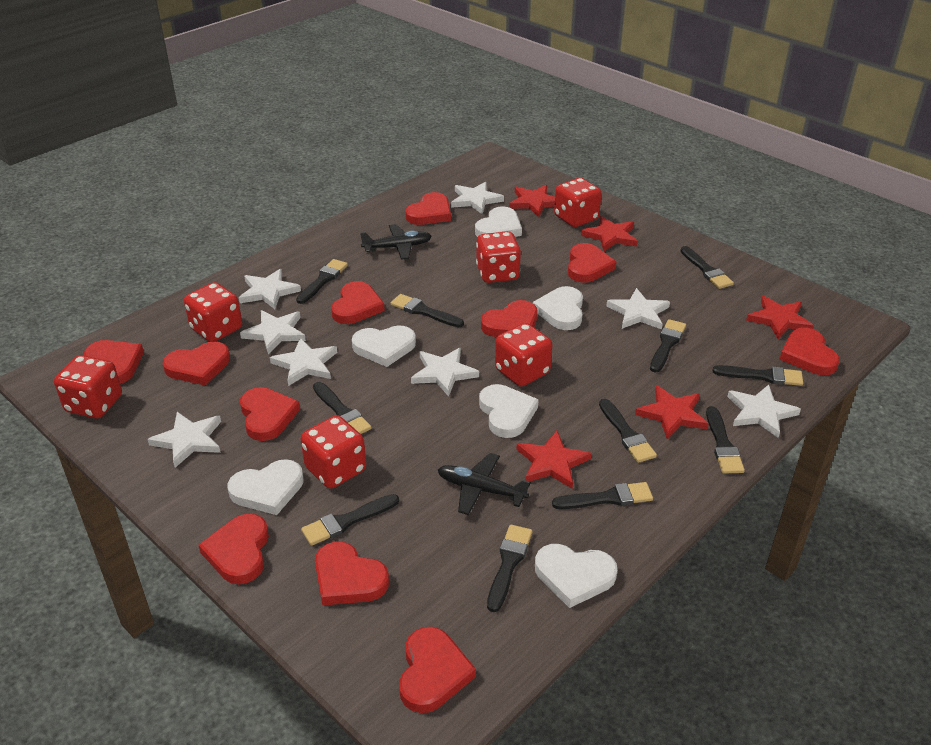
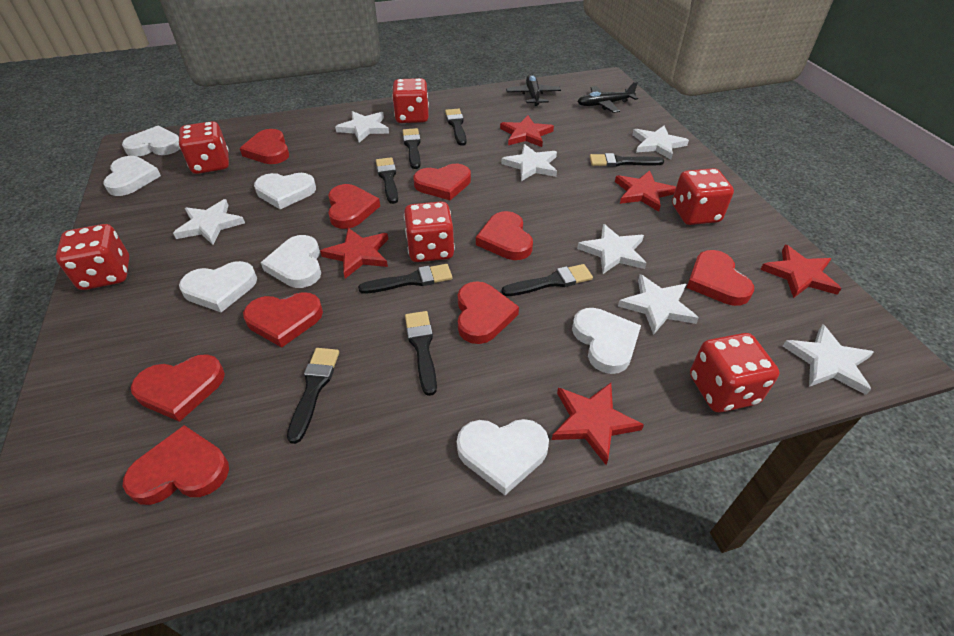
black brush: 11 -> 8
red heart: 11 -> 9
white heart: 6 -> 7
white star: 8 -> 7

